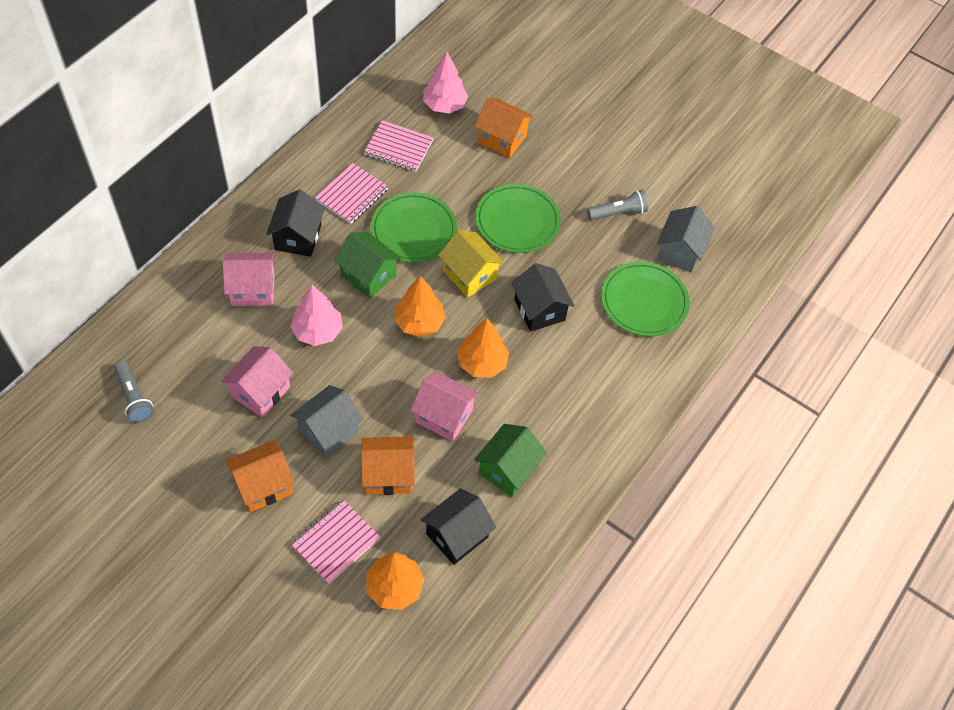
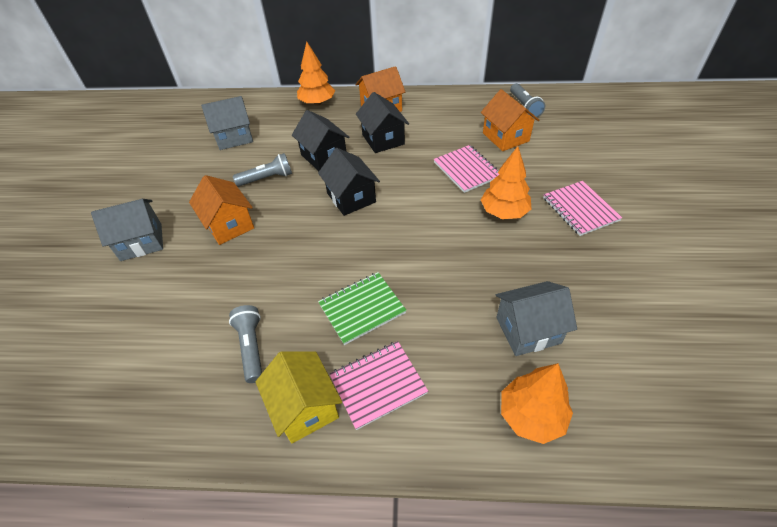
green house: 2 -> 0
green notebook: 0 -> 1
green plate: 3 -> 0
grey flashlight: 2 -> 3
grey house: 2 -> 3
pink house: 3 -> 0
pink tree: 2 -> 0

